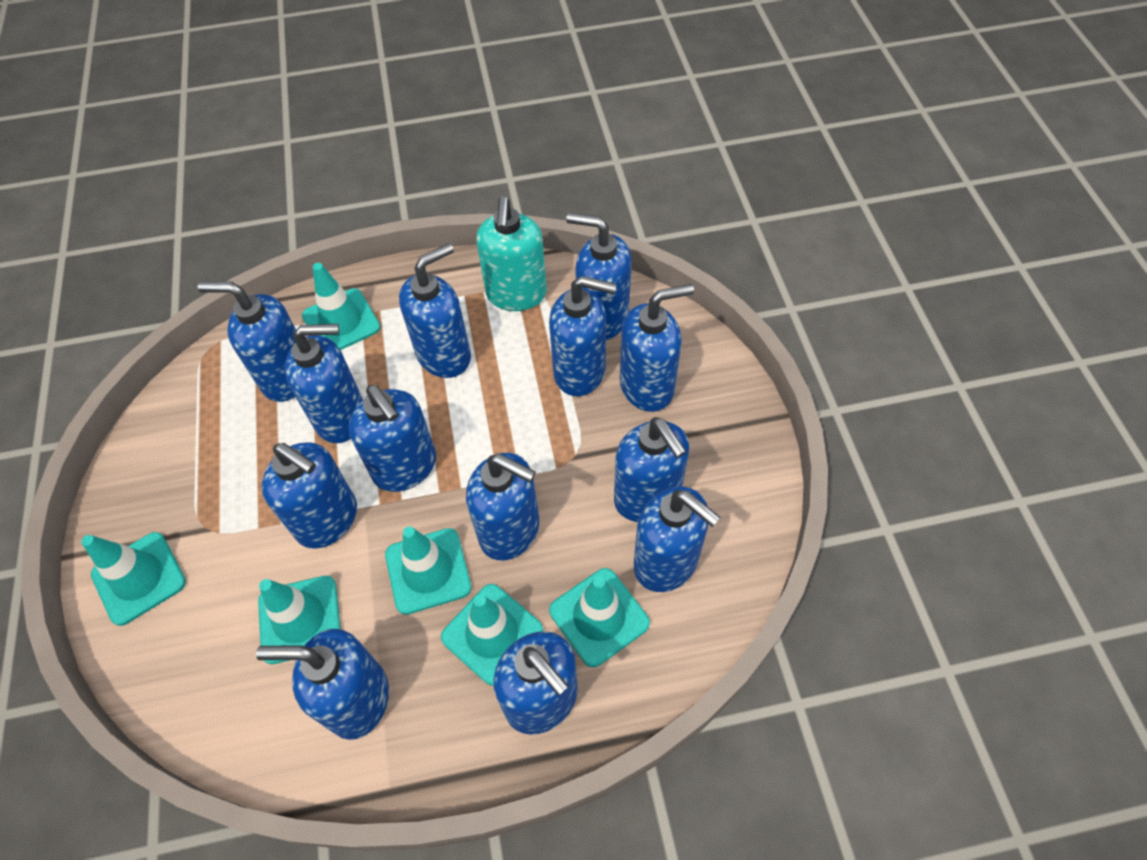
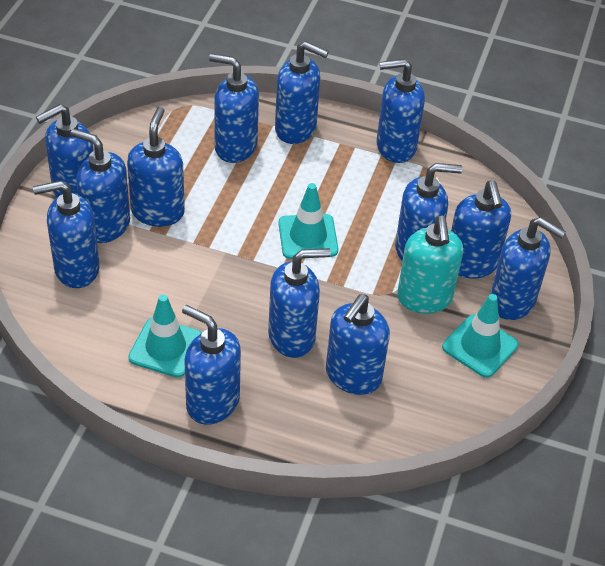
turquoise traffic cone: 6 -> 3

